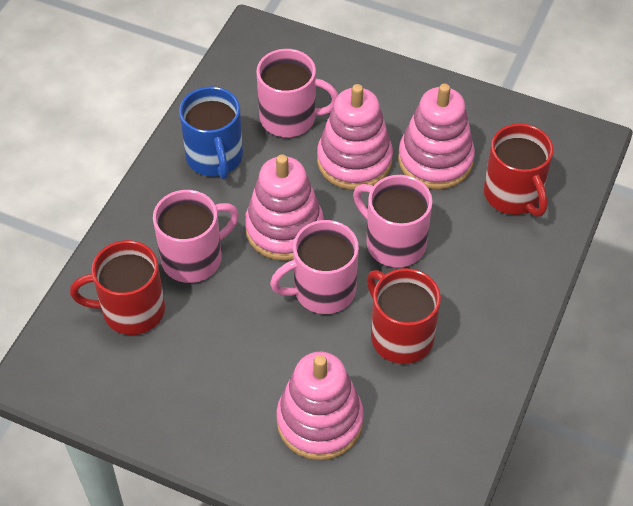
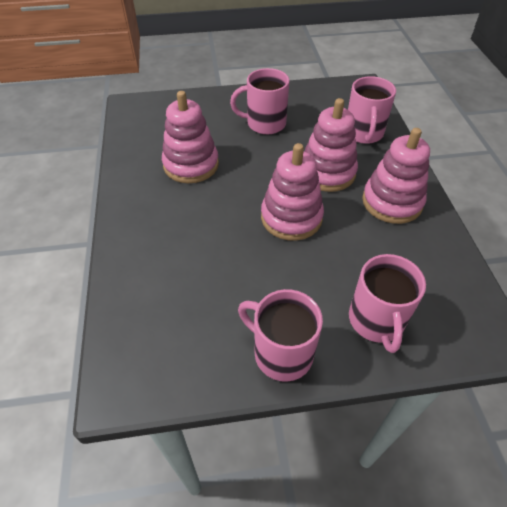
blue mug: 1 -> 0
red mug: 3 -> 0

